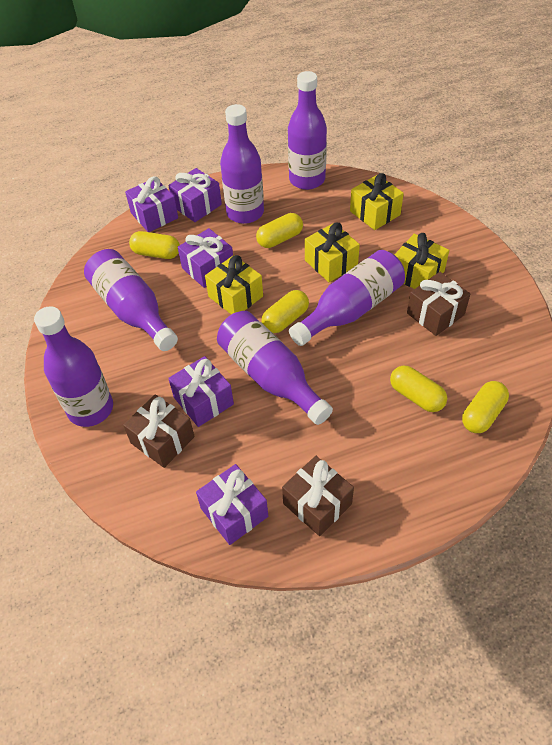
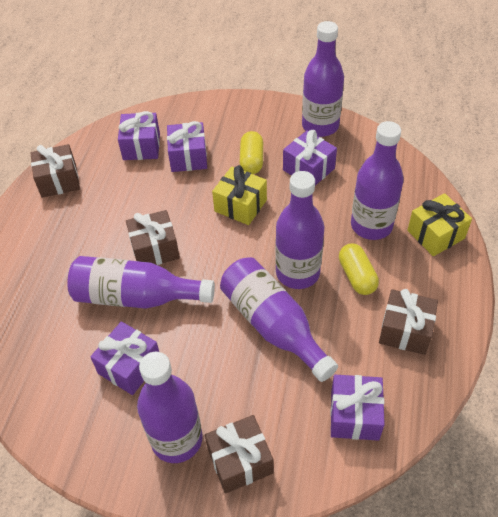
brown gift: 3 -> 4
yellow capsule: 5 -> 2
yellow gift: 4 -> 2

